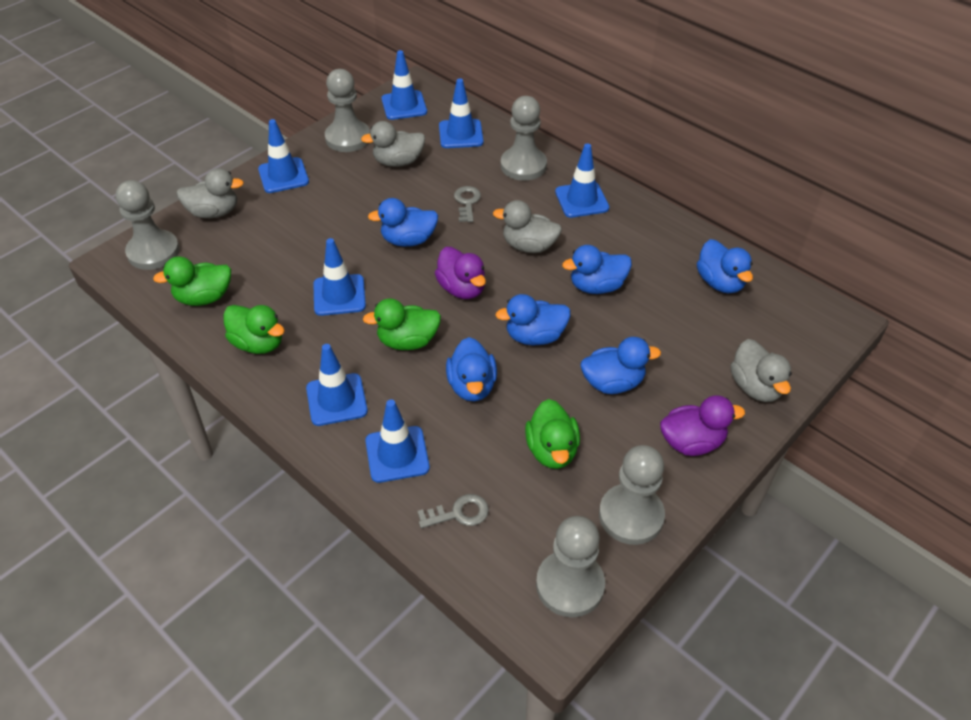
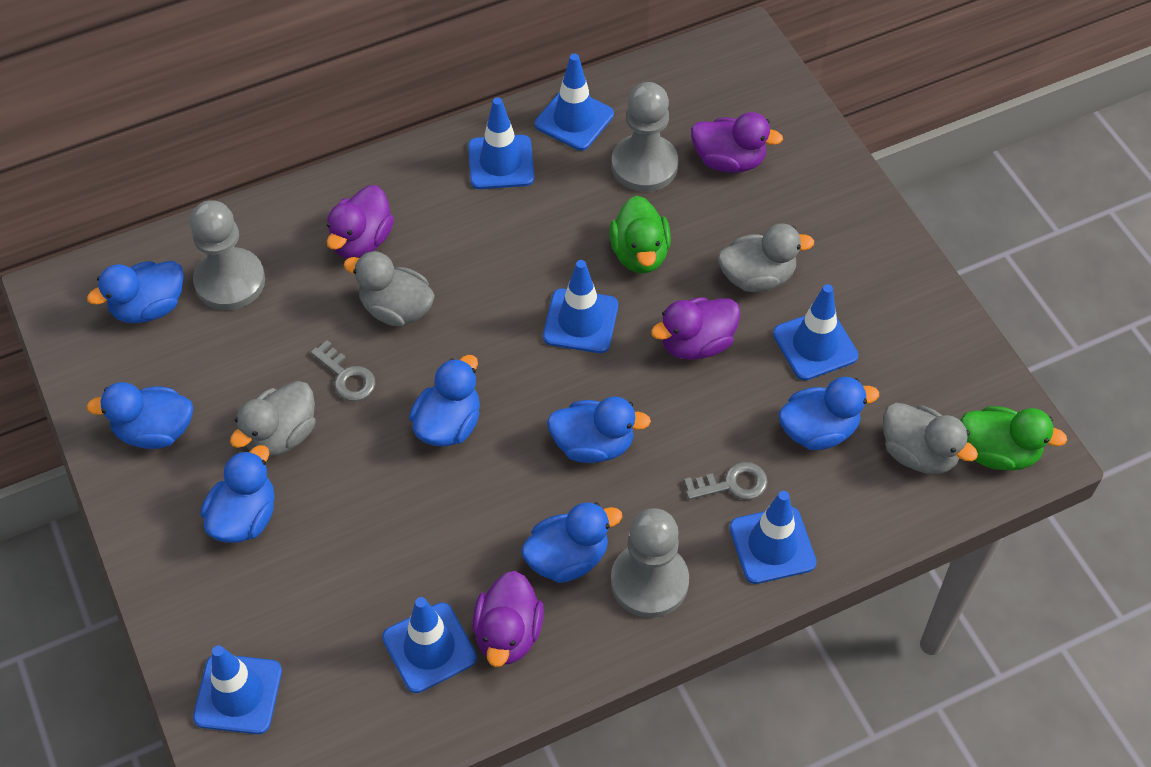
blue duck: 6 -> 7
green duck: 4 -> 2
grey pawn: 5 -> 3
purple duck: 2 -> 4

